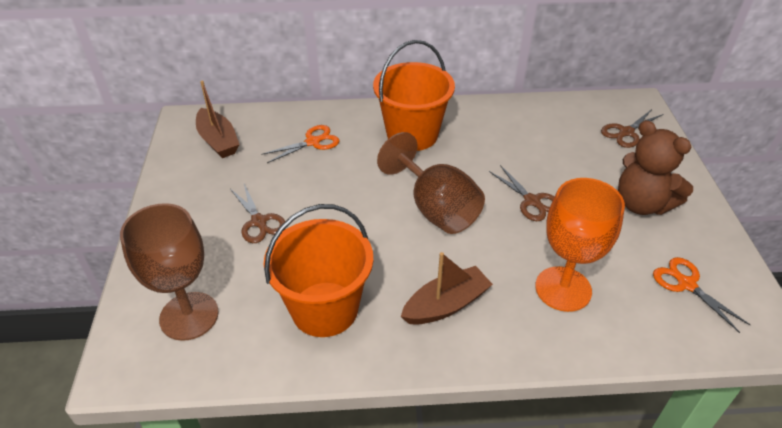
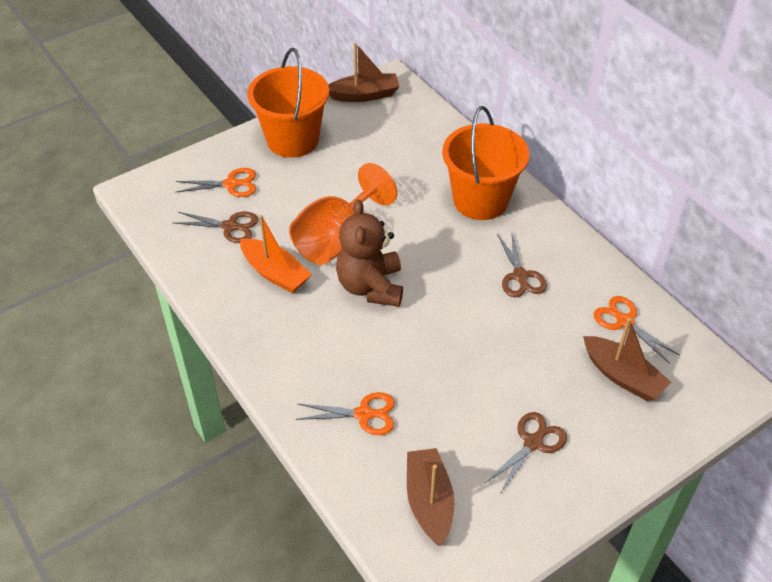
brown boat: 2 -> 3
brown goblet: 2 -> 0
orange boat: 0 -> 1
orange scissors: 2 -> 3

